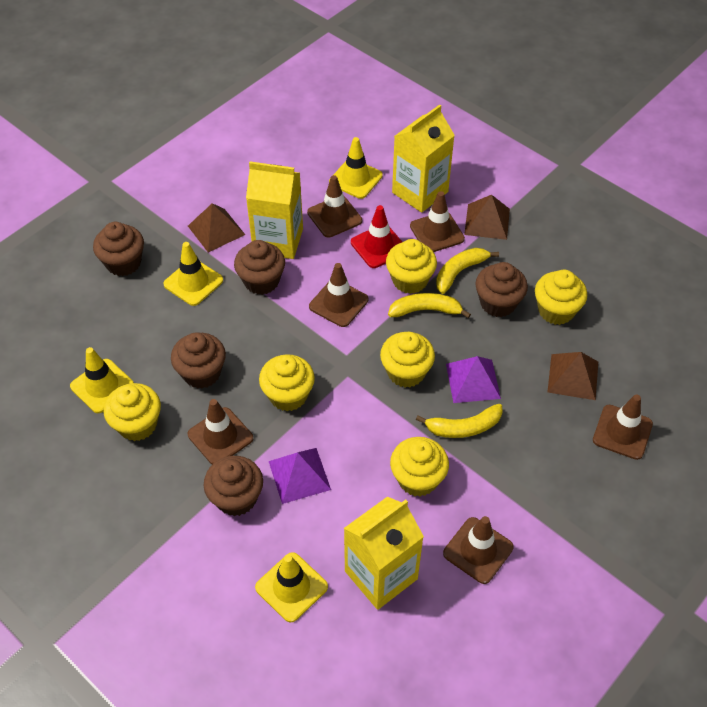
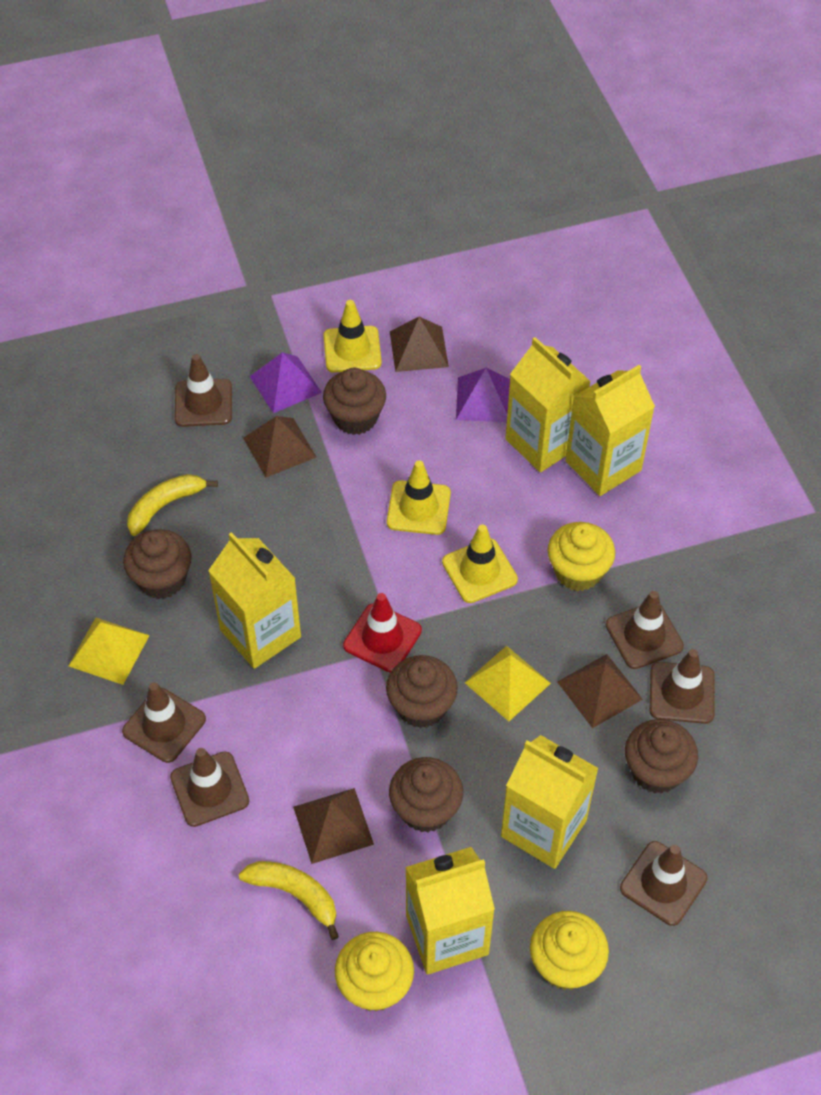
brown pyramid: 3 -> 4
yellow banana: 3 -> 2
yellow carton: 3 -> 5
yellow cupcake: 6 -> 3
yellow pyramid: 0 -> 2
yellow traffic cone: 4 -> 3

